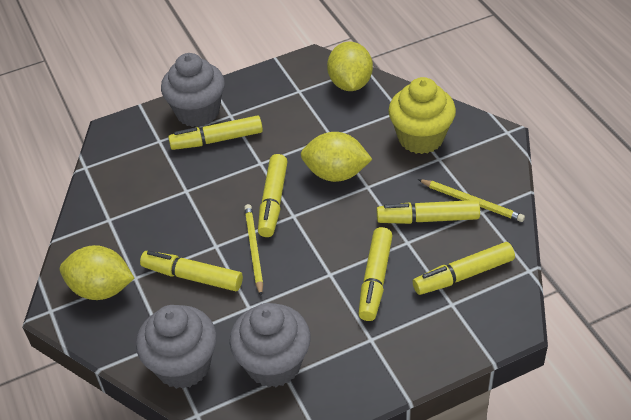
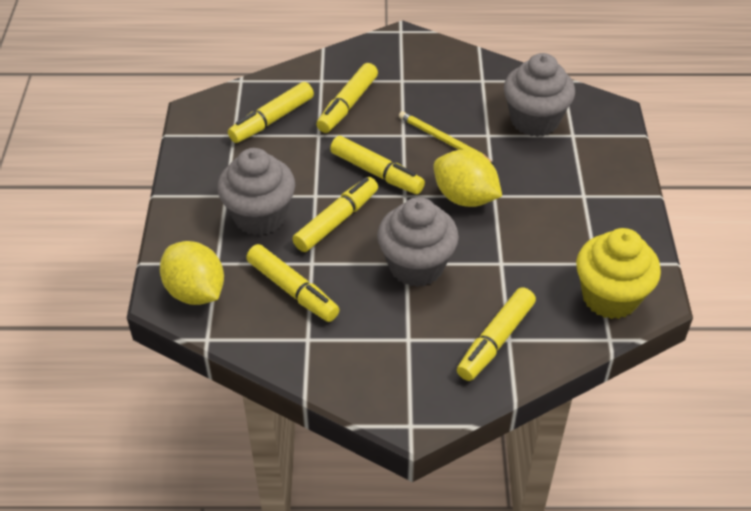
yellow lemon: 3 -> 2
yellow pencil: 2 -> 1

